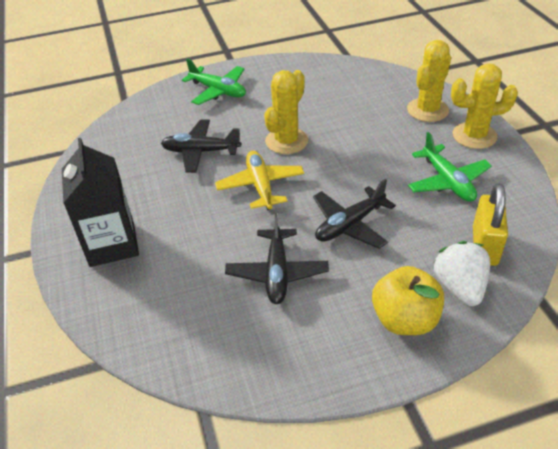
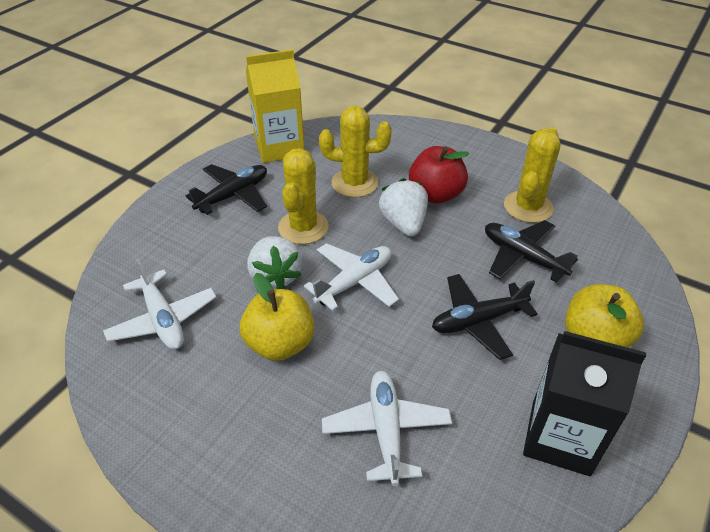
green plane: 2 -> 0
red apple: 0 -> 1
white plane: 0 -> 3
white strawberry: 1 -> 2
yellow apple: 1 -> 2
yellow carton: 0 -> 1
yellow padlock: 1 -> 0
yellow plane: 1 -> 0

